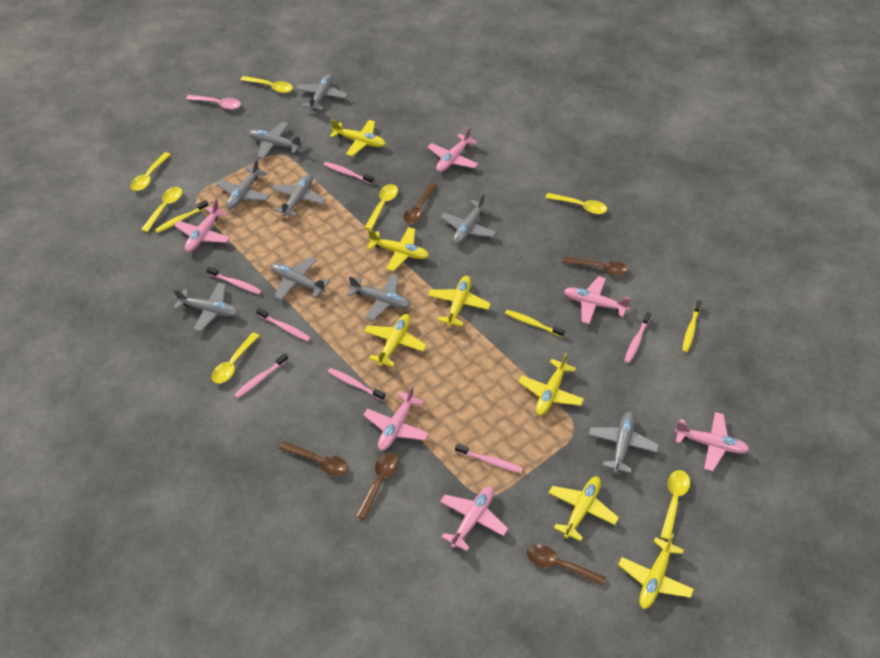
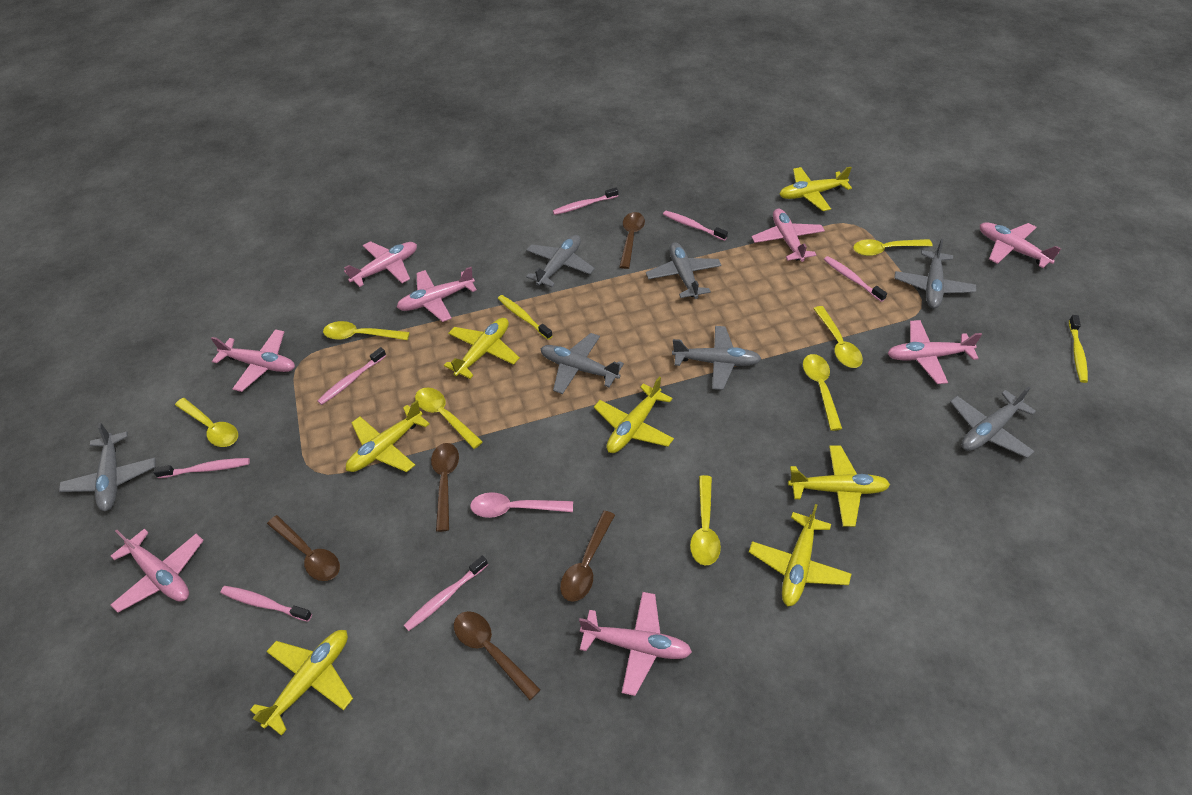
grey plane: 9 -> 7
pink plane: 6 -> 8
yellow toothbrush: 3 -> 2

